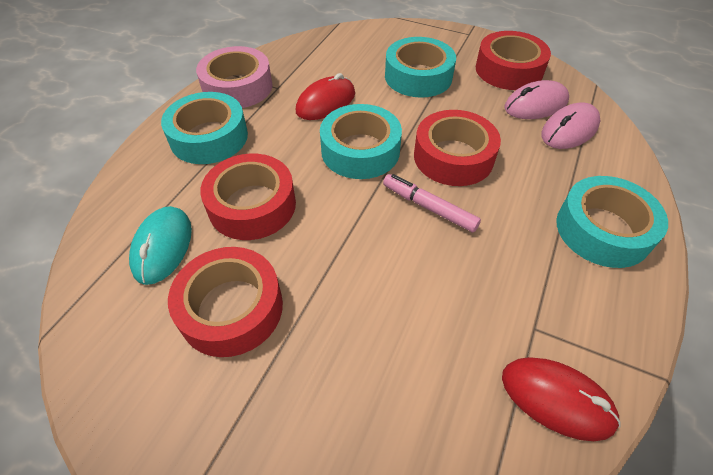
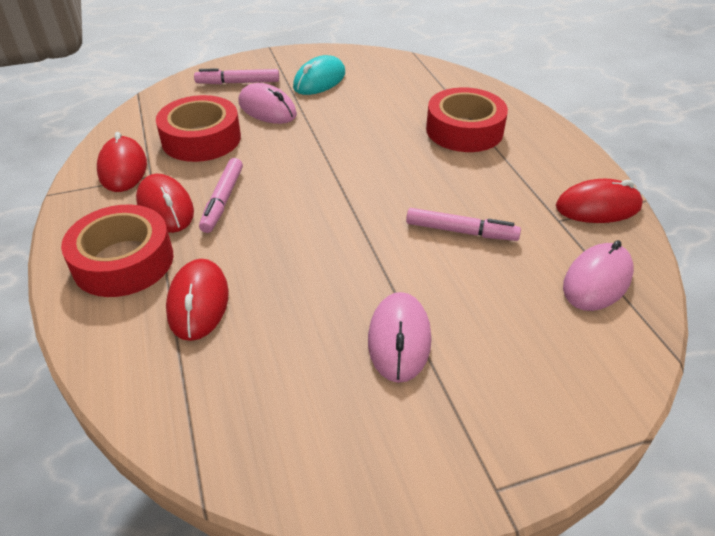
pink marker: 1 -> 3
pink mouse: 2 -> 3
pink tape: 1 -> 0
red mouse: 2 -> 4
red tape: 4 -> 3
turquoise tape: 4 -> 0

